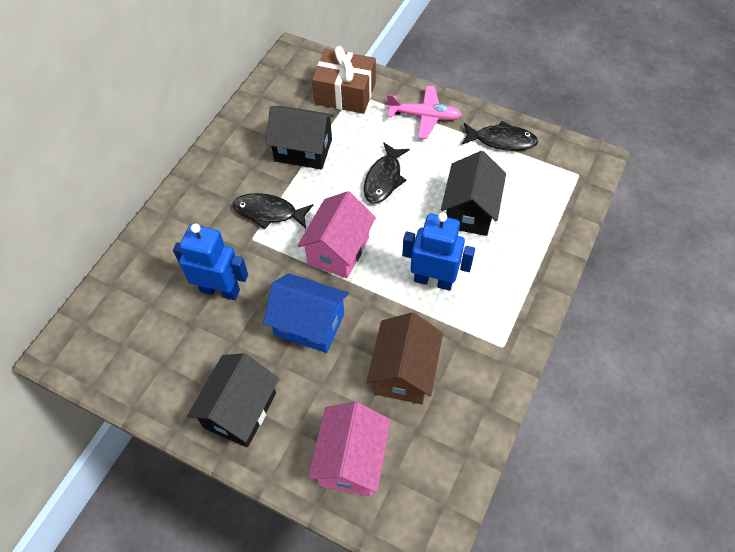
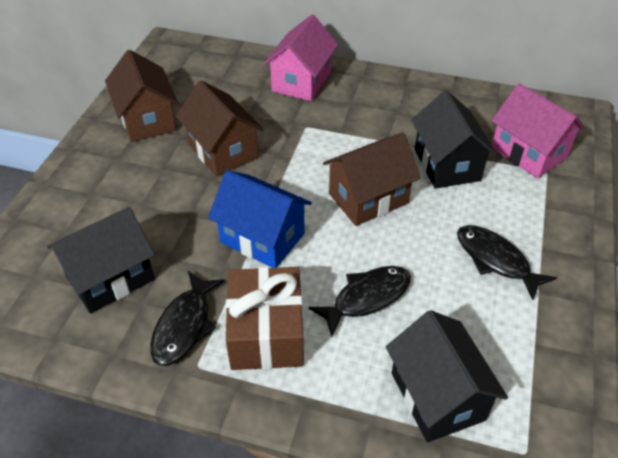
blue robot: 2 -> 0
brown house: 1 -> 3
pink plane: 1 -> 0

